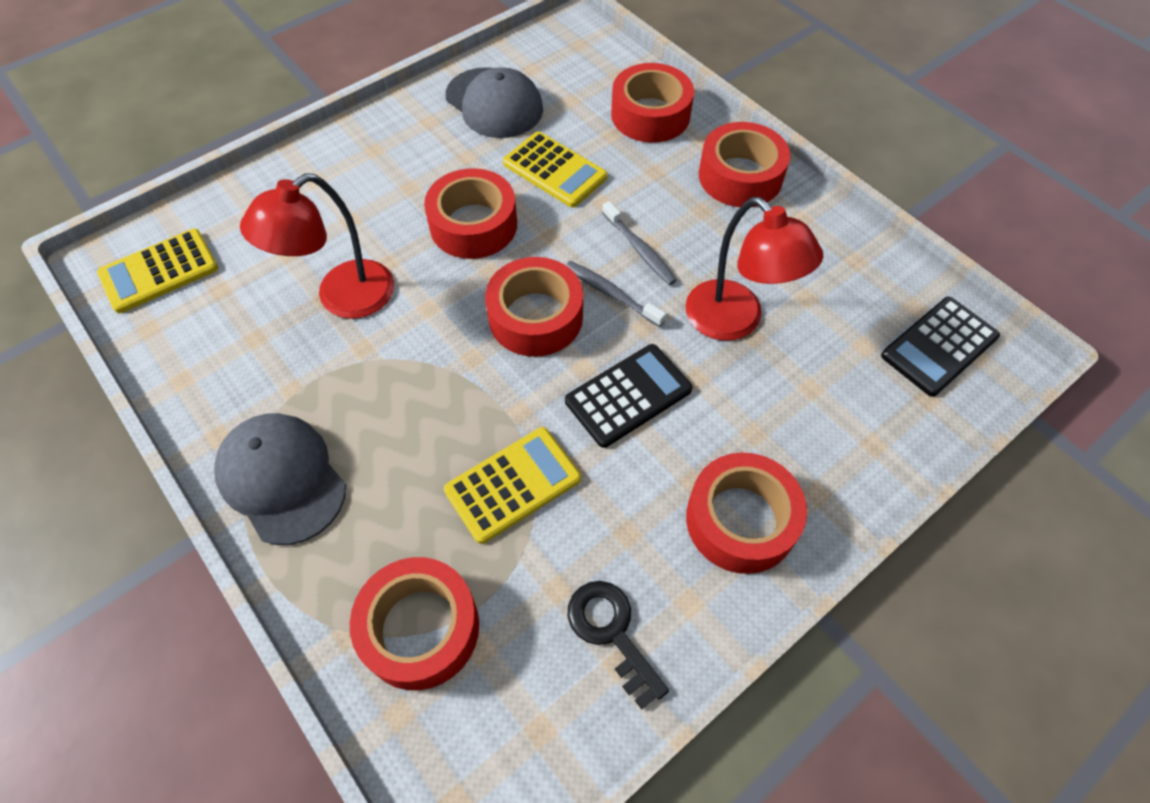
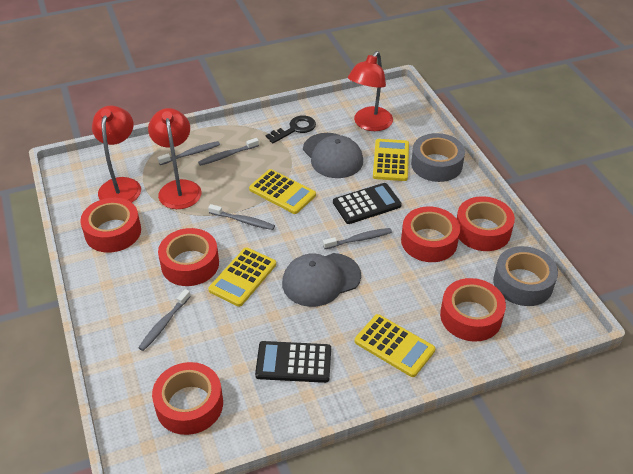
grey tape: 0 -> 2
grey toothbrush: 2 -> 5
red lamp: 2 -> 3
yellow calculator: 3 -> 4

